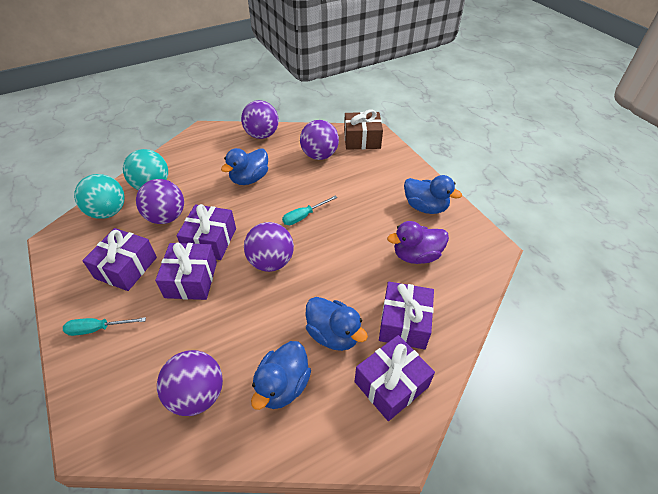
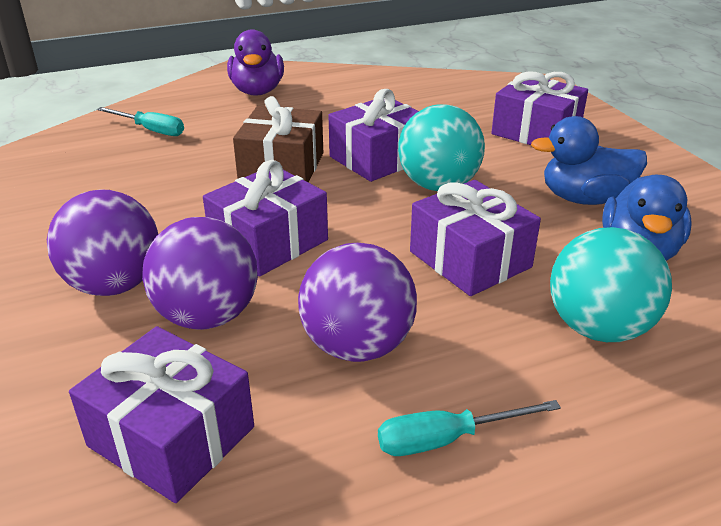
blue duck: 4 -> 2
purple ball: 5 -> 3

